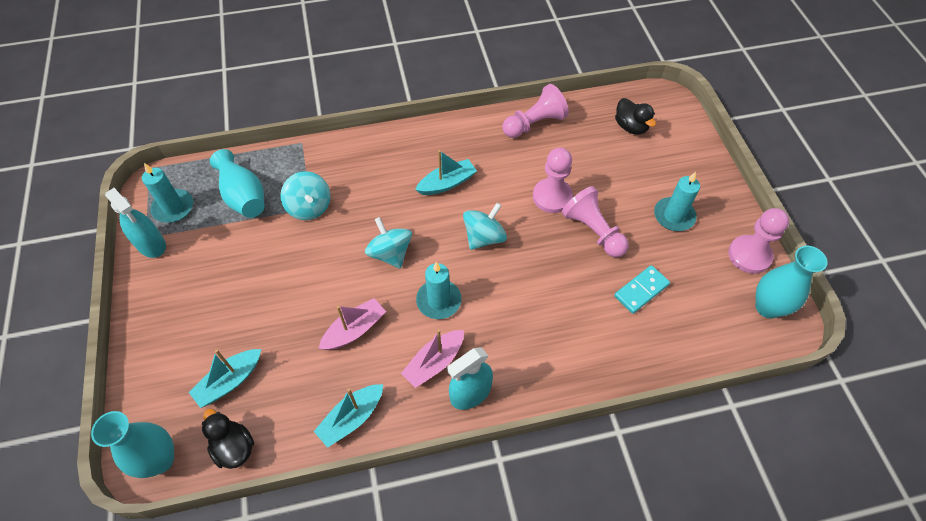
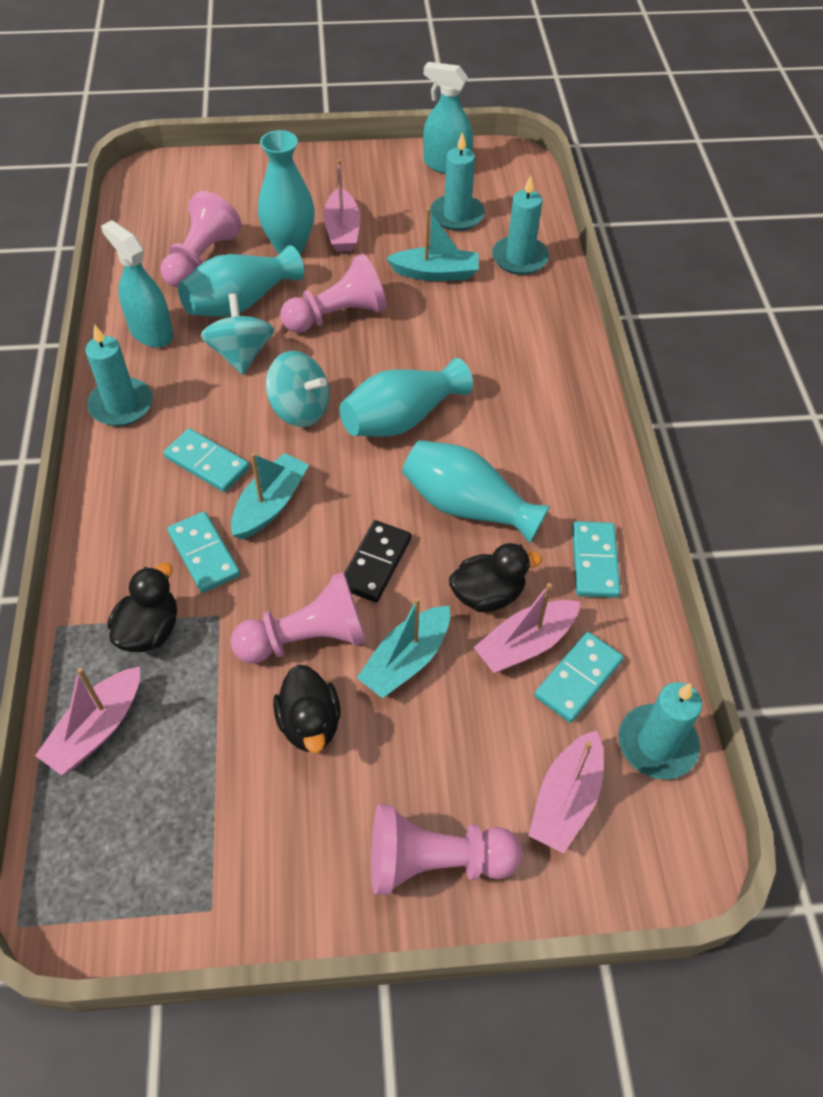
black domino: 0 -> 1
black duck: 2 -> 3
pink boat: 2 -> 4
turquoise candle: 3 -> 4
turquoise domino: 1 -> 4
turquoise spinning top: 3 -> 2
turquoise vase: 3 -> 4

